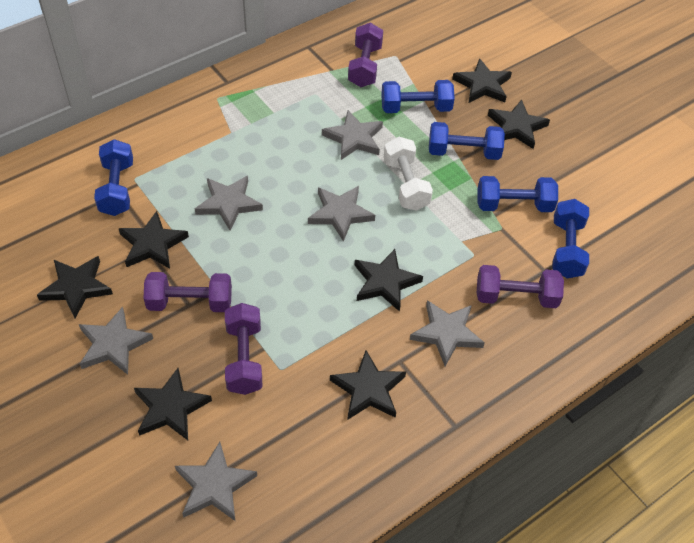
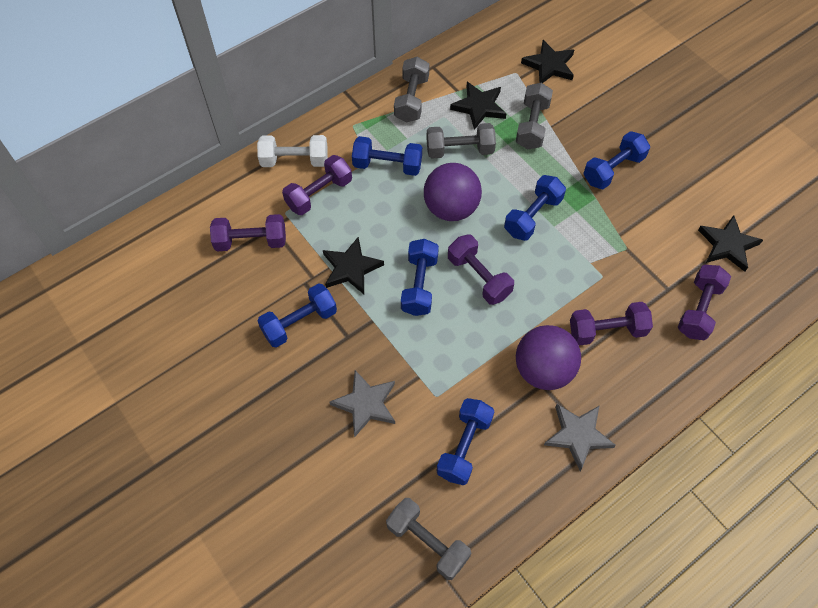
black star: 7 -> 4
blue dumbbell: 5 -> 6
grey dumbbell: 0 -> 4
grey star: 6 -> 2
purple ball: 0 -> 2
purple dumbbell: 4 -> 5

